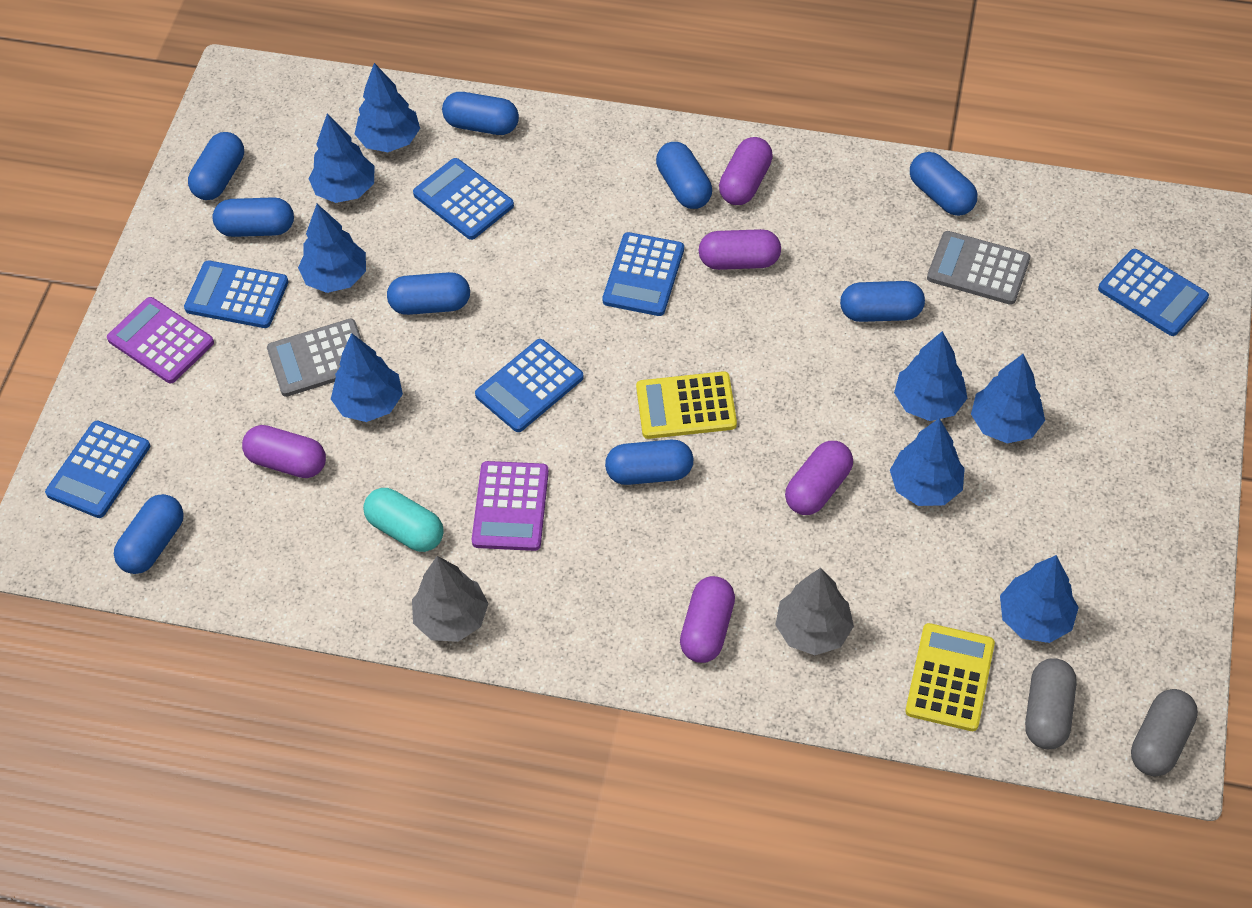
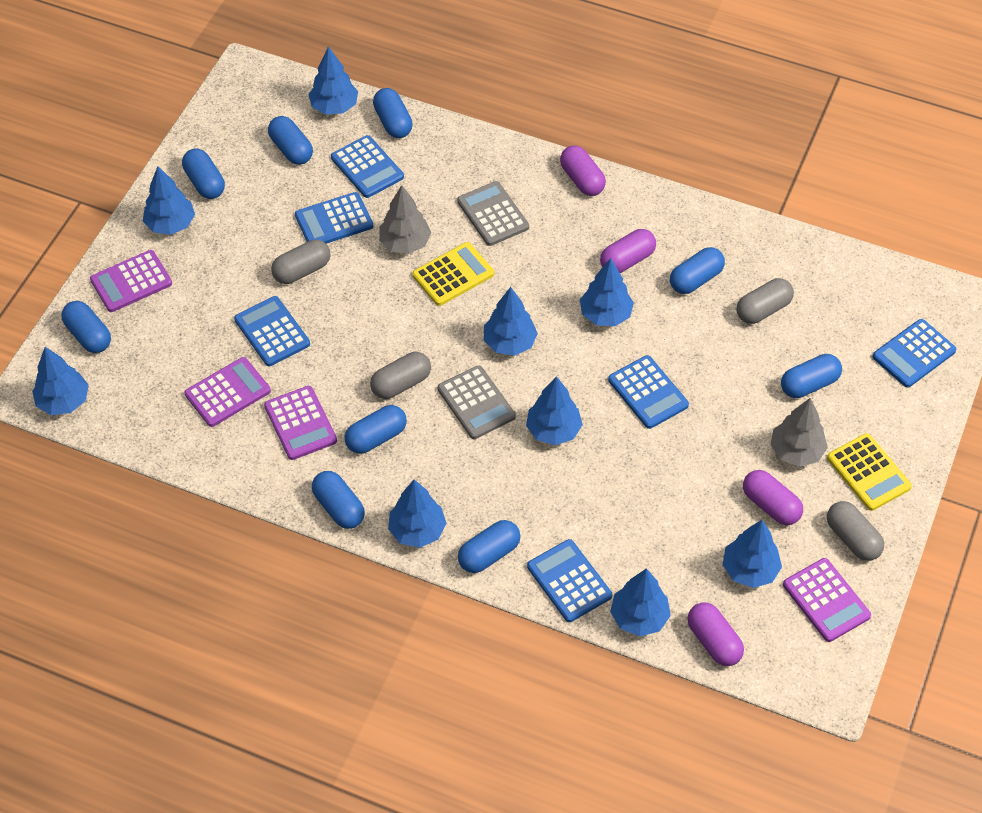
blue tree: 8 -> 9
grey capsule: 2 -> 4
purple calculator: 2 -> 4
purple capsule: 5 -> 4
turquoise capsule: 1 -> 0

